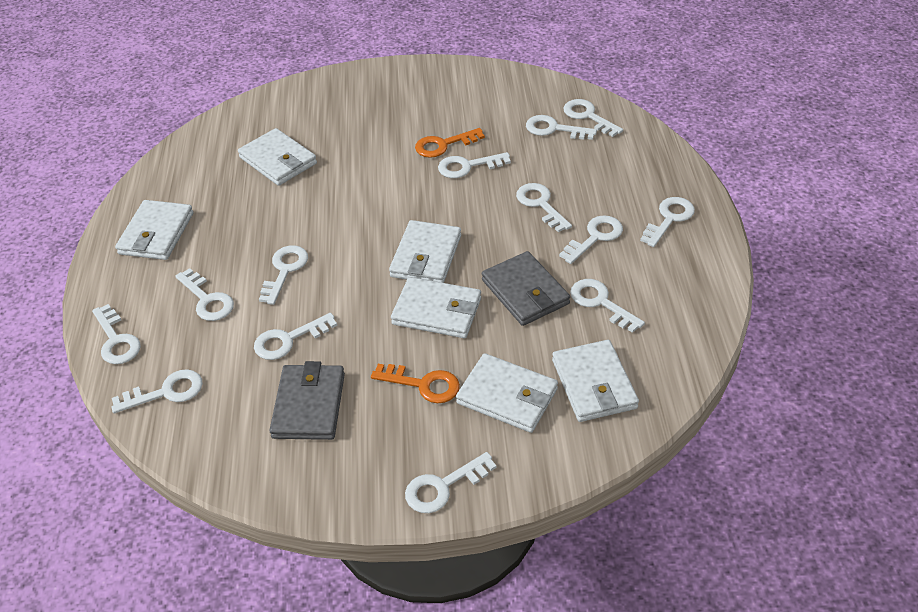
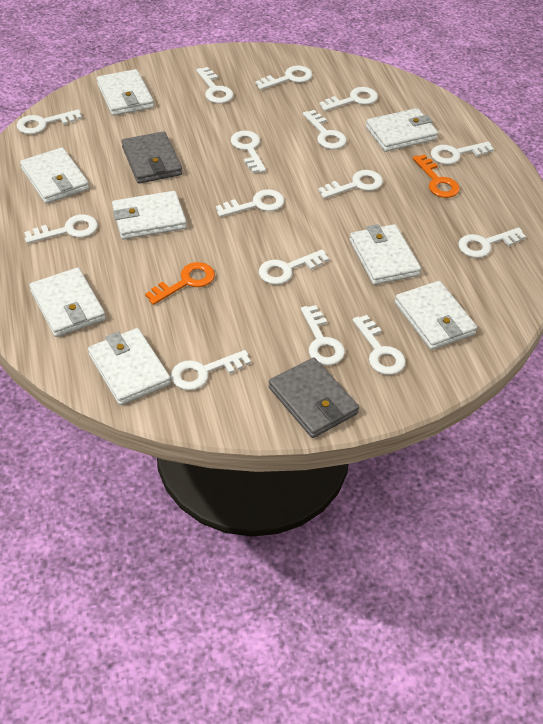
white key: 13 -> 15
white wallet: 6 -> 8

